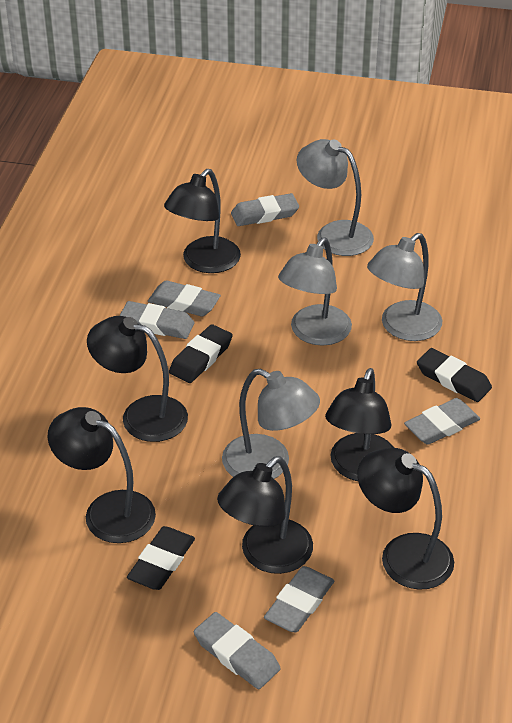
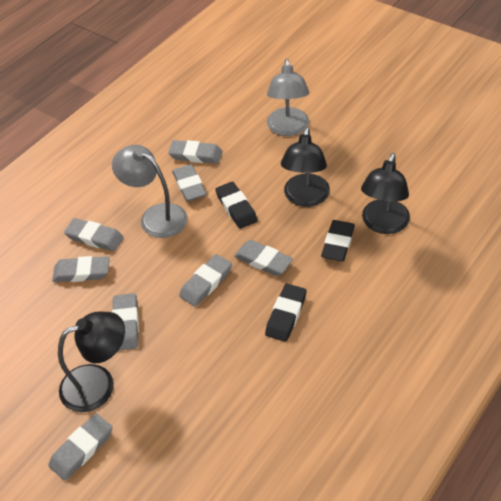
black lamp: 6 -> 3
grey eraser: 6 -> 8
grey lamp: 4 -> 2

